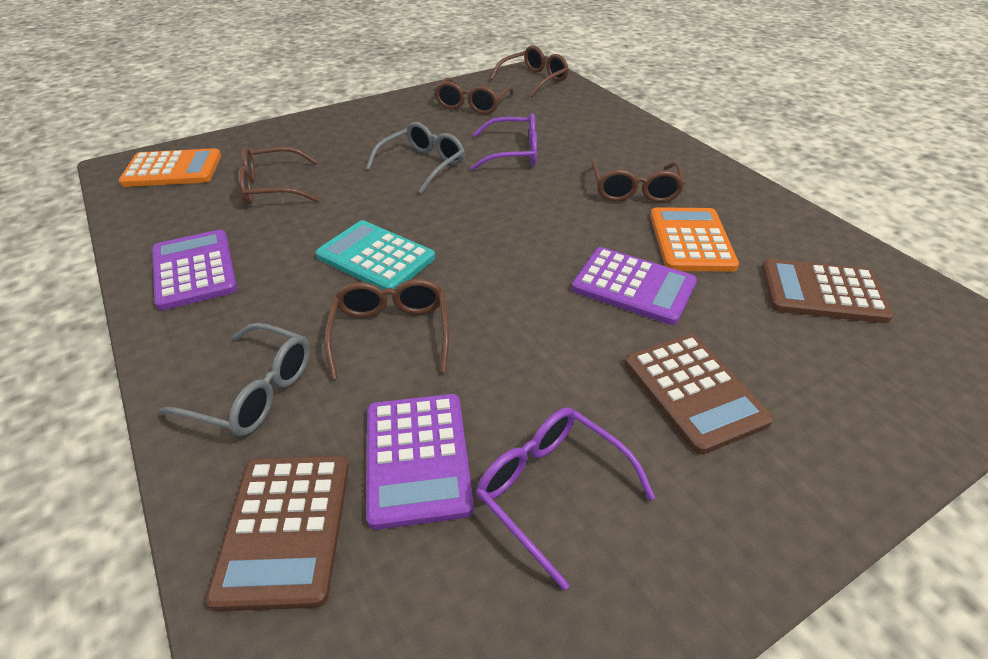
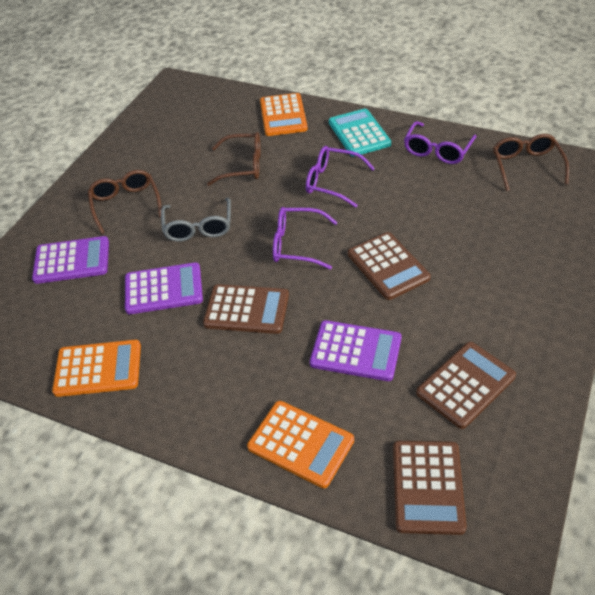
brown calculator: 3 -> 4
brown glasses: 5 -> 3
grey glasses: 2 -> 1
orange calculator: 2 -> 3
purple glasses: 2 -> 3

